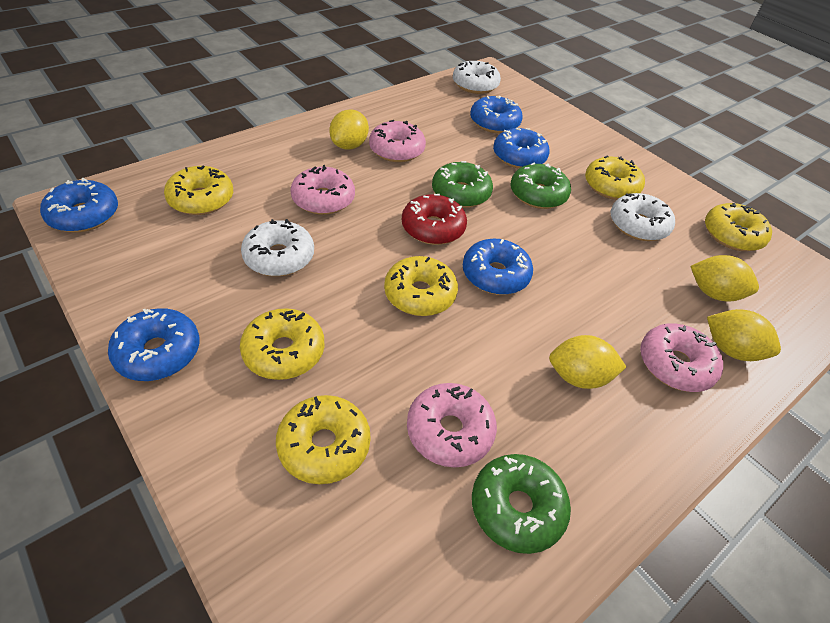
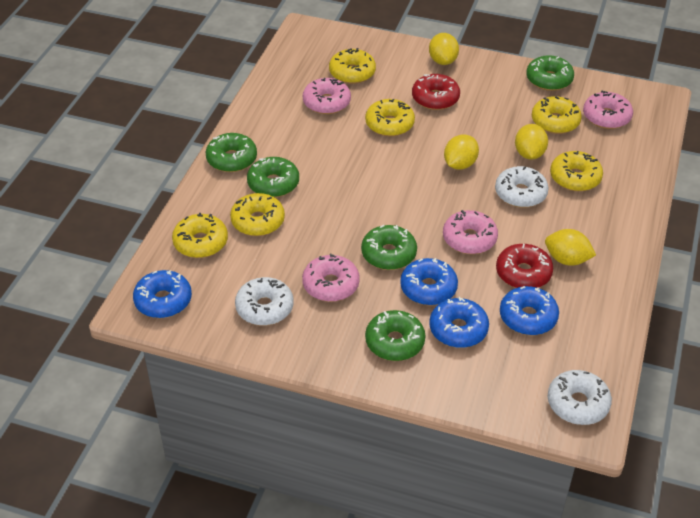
blue donut: 5 -> 4
green donut: 3 -> 5
red donut: 1 -> 2

